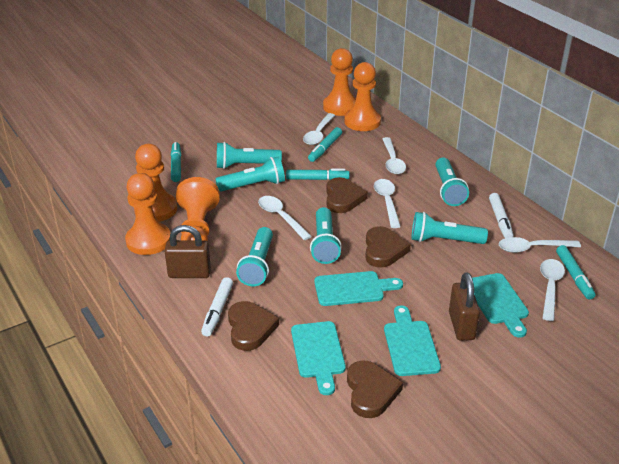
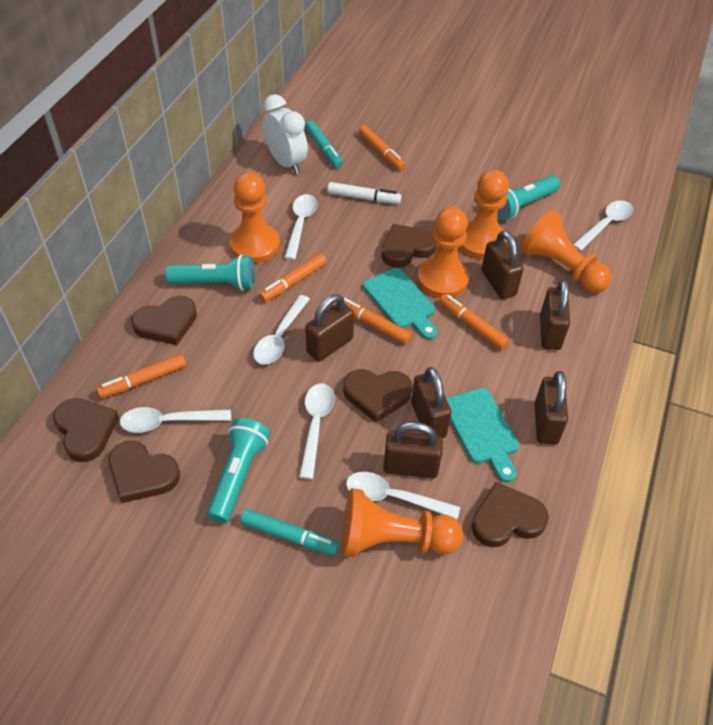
brown heart: 4 -> 6
brown padlock: 2 -> 6
orange marker: 0 -> 5
turquoise cutting board: 4 -> 2
turquoise flashlight: 6 -> 3
turquoise marker: 4 -> 2
white clock: 0 -> 1
white marker: 2 -> 1

